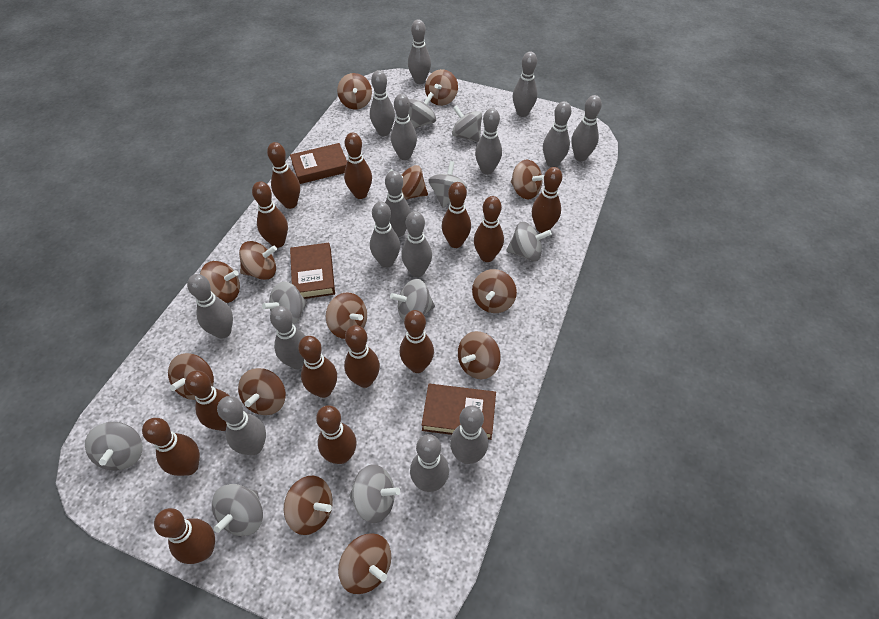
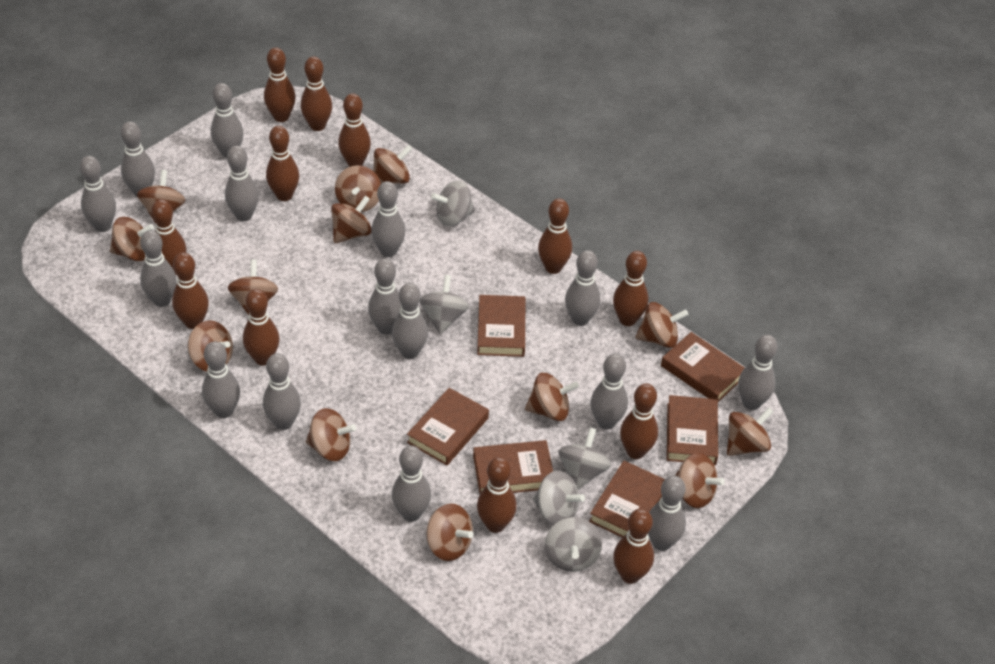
brown book: 3 -> 6
brown bowling pin: 13 -> 12
grey spinning top: 9 -> 5

